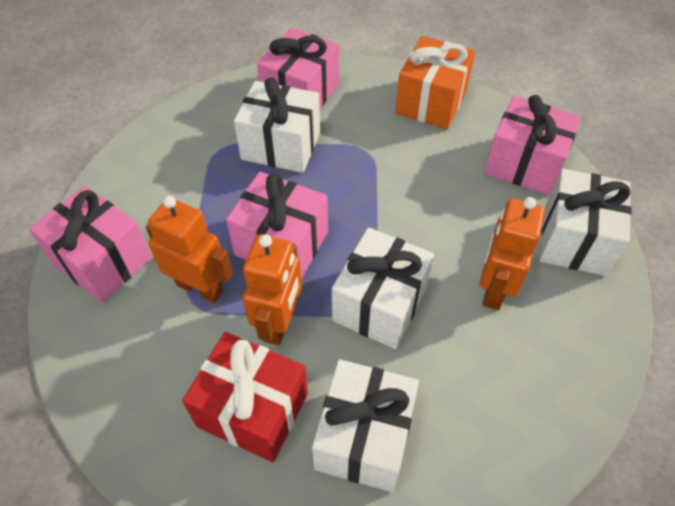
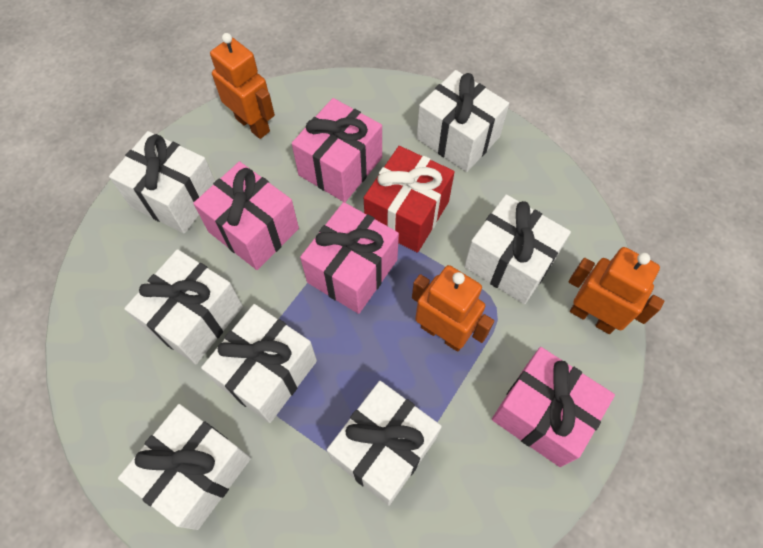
orange gift: 1 -> 0
white gift: 4 -> 7

